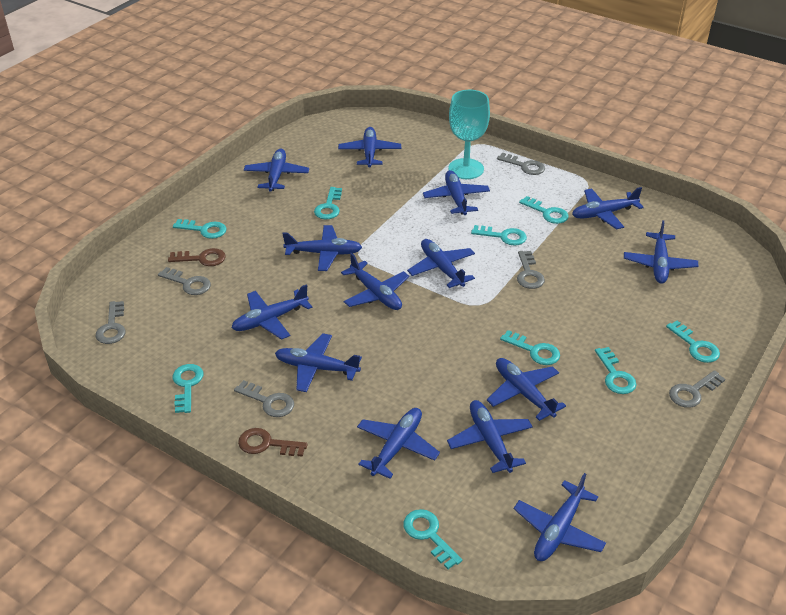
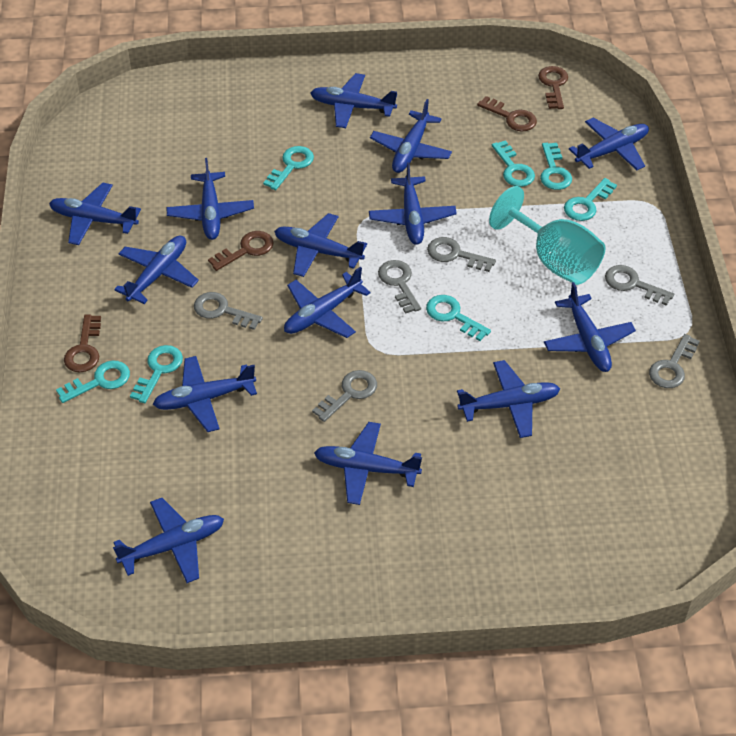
brown key: 2 -> 4
turquoise key: 9 -> 7

